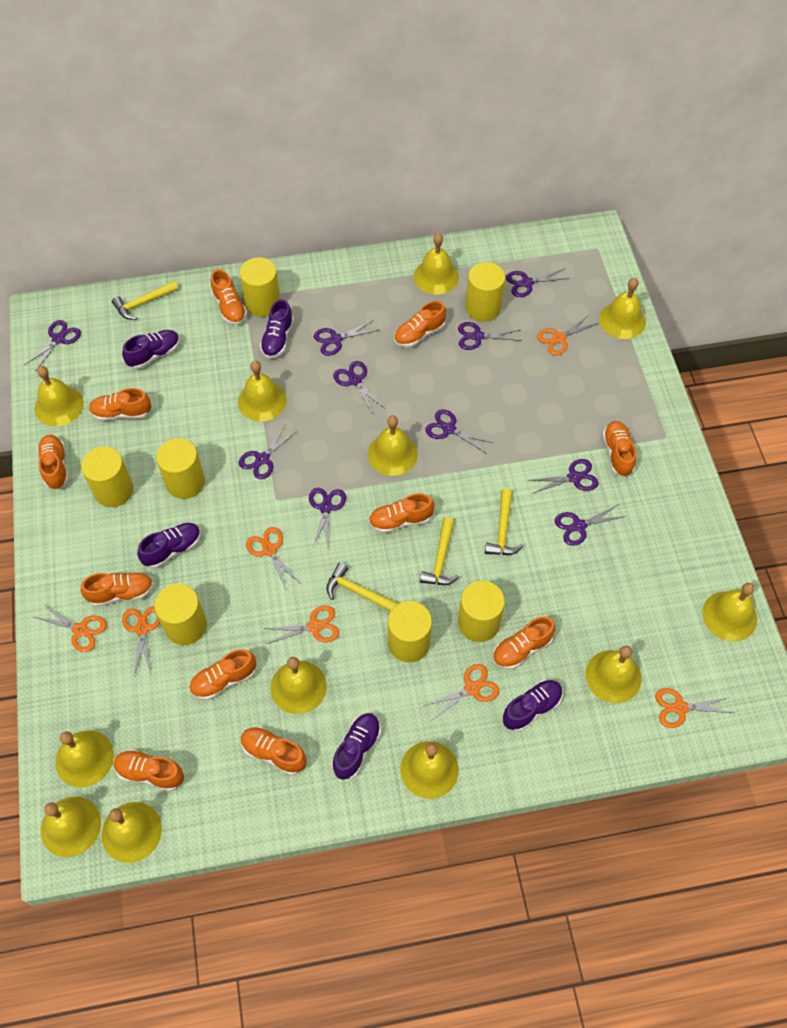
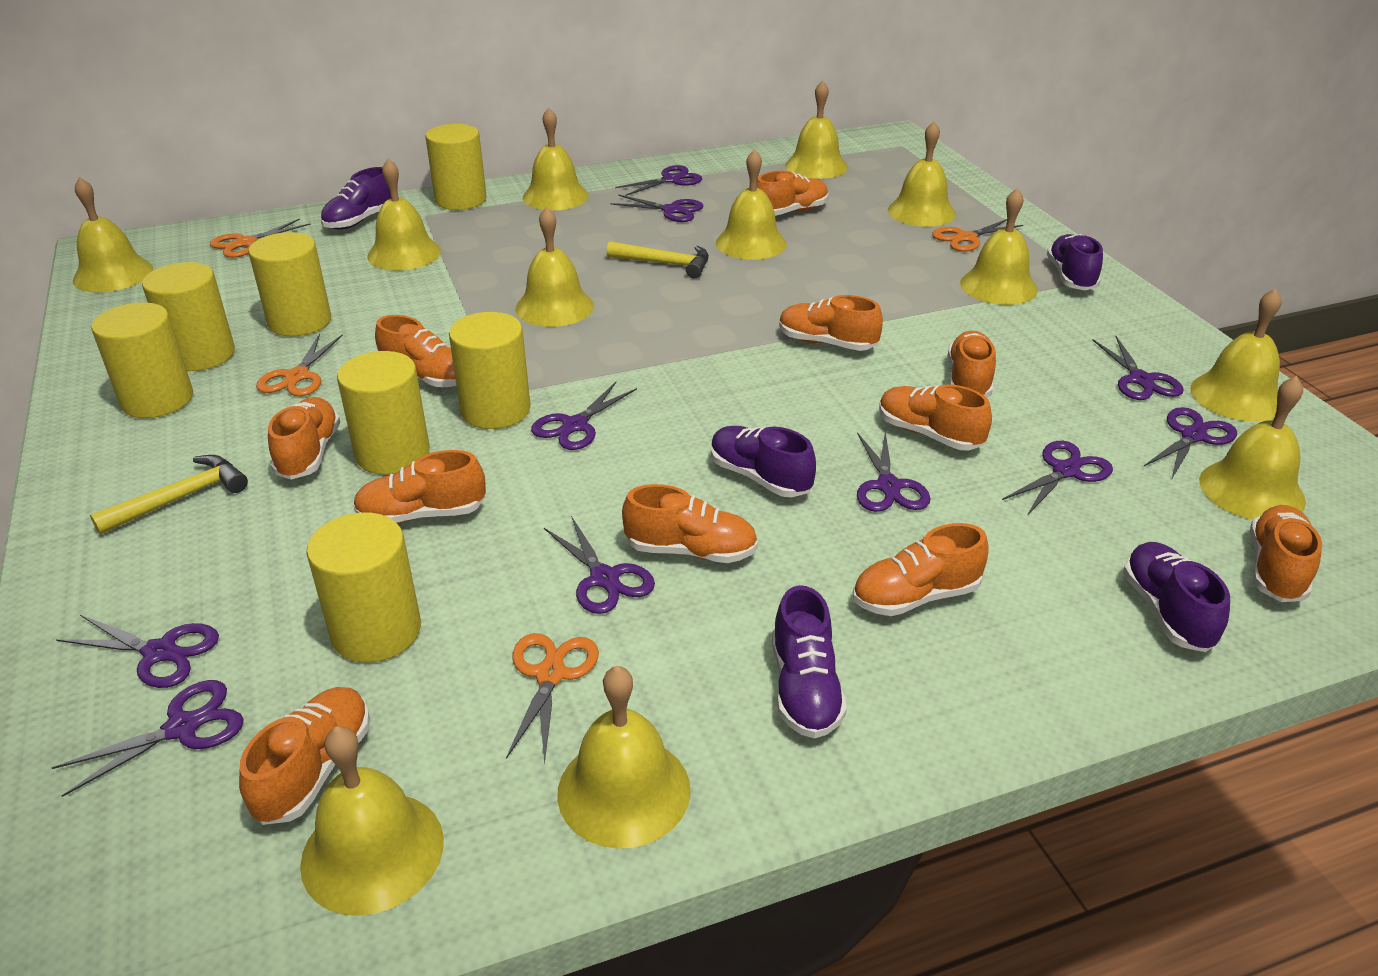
orange scissors: 7 -> 4
yellow hammer: 4 -> 2

